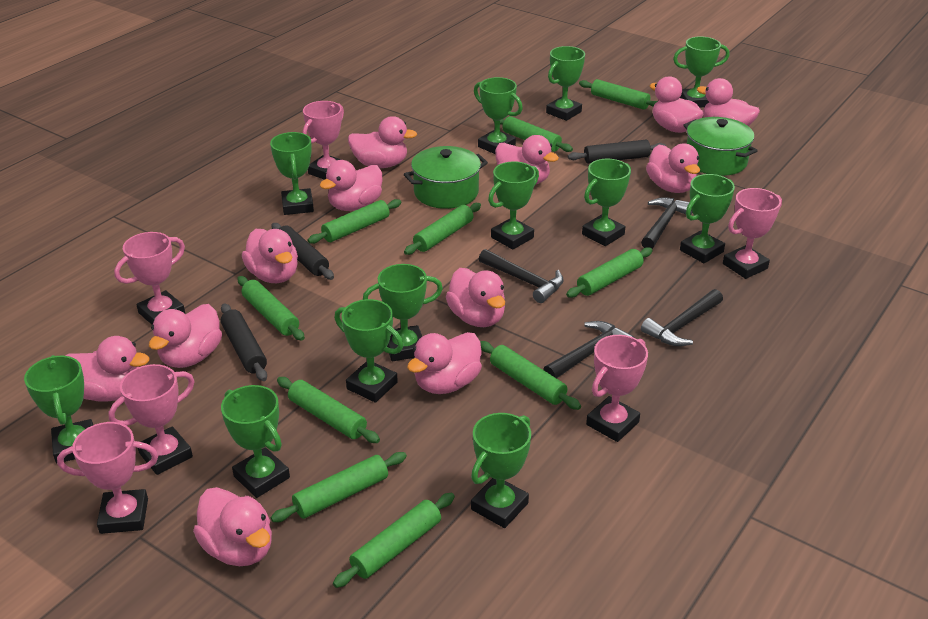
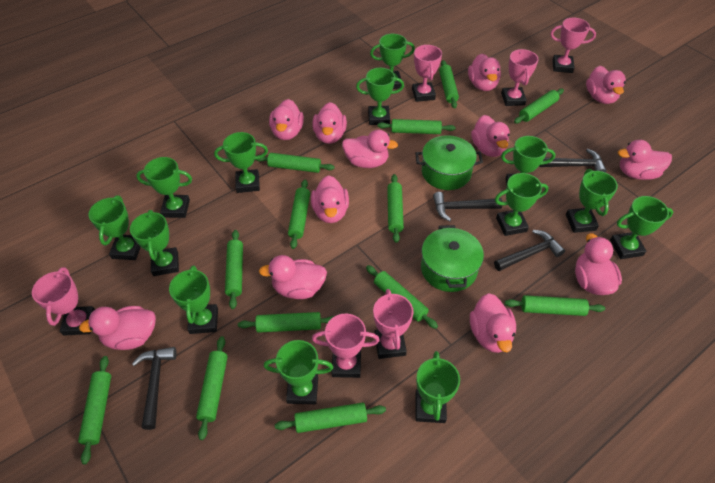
black rolling pin: 3 -> 0
green rolling pin: 10 -> 13
green trophy: 12 -> 13

